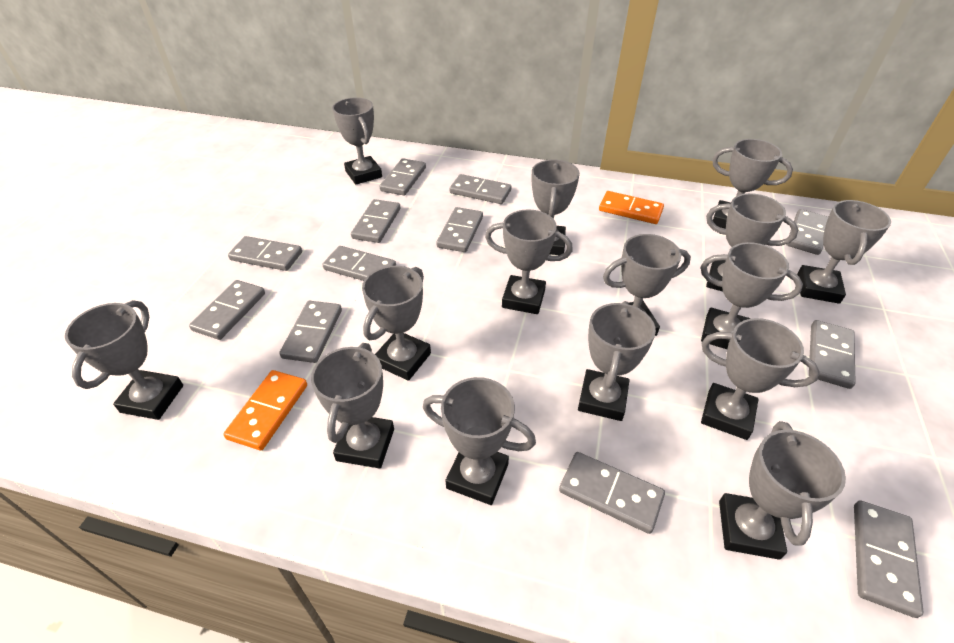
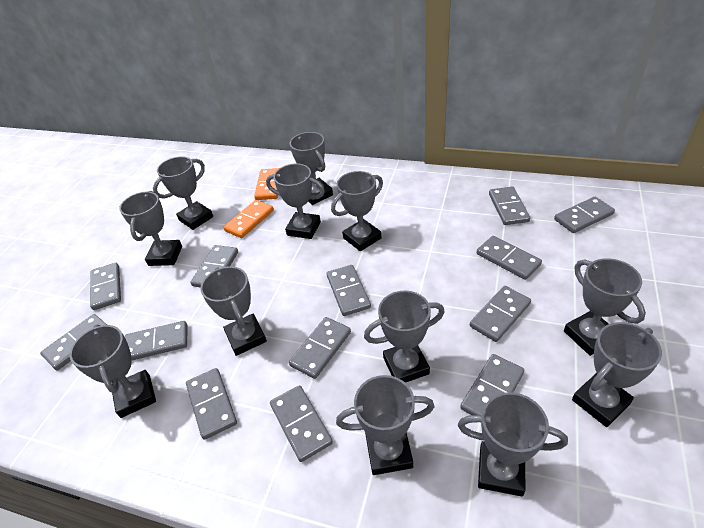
grey domino: 12 -> 13
grey trophy: 15 -> 12

